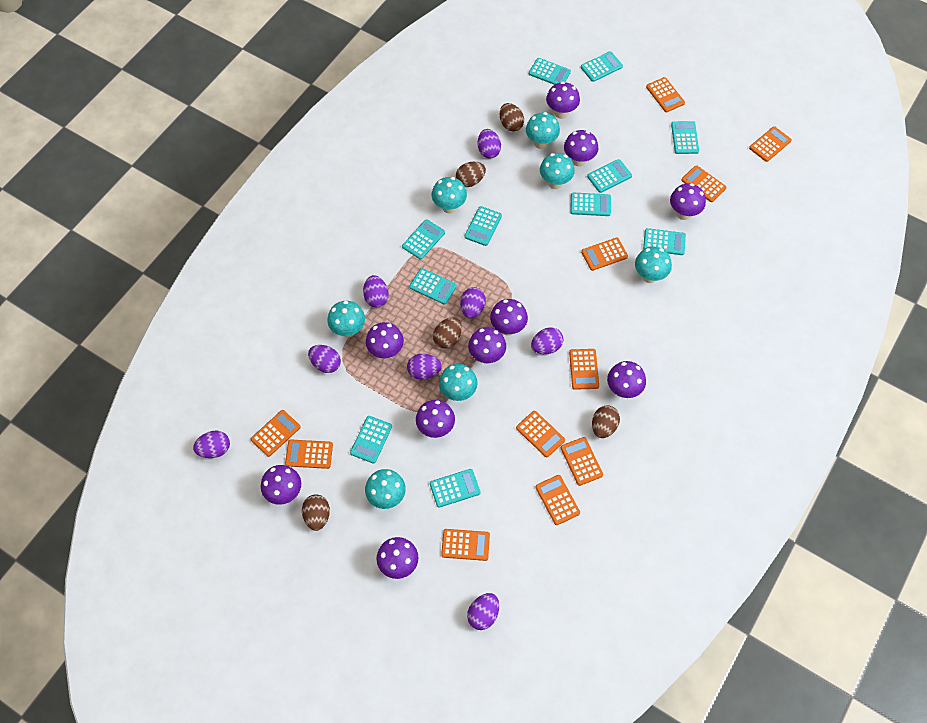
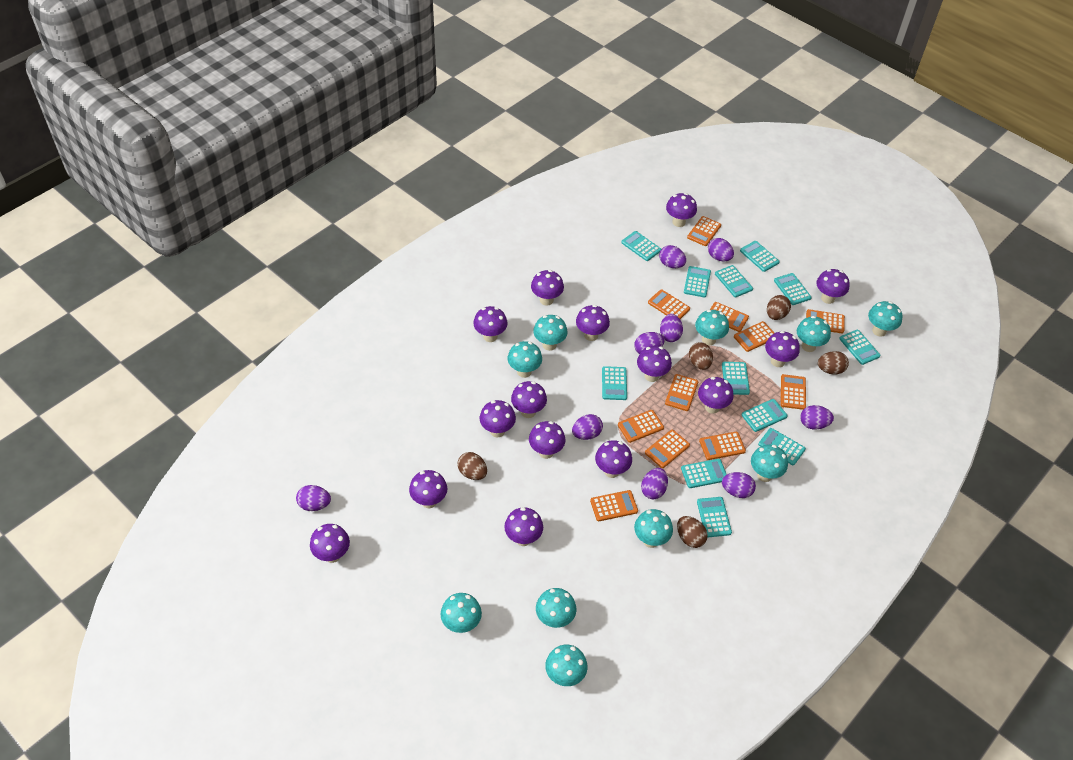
purple egg: 8 -> 9
purple mushroom: 10 -> 15
turquoise calculator: 11 -> 12
turquoise mushroom: 7 -> 10

